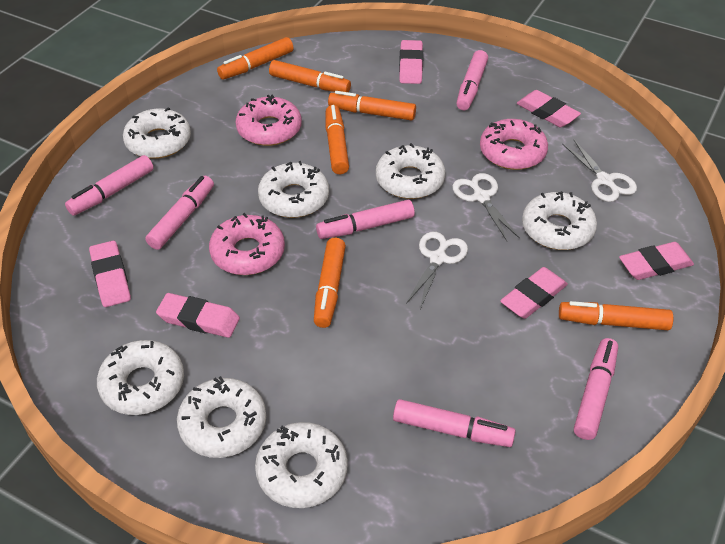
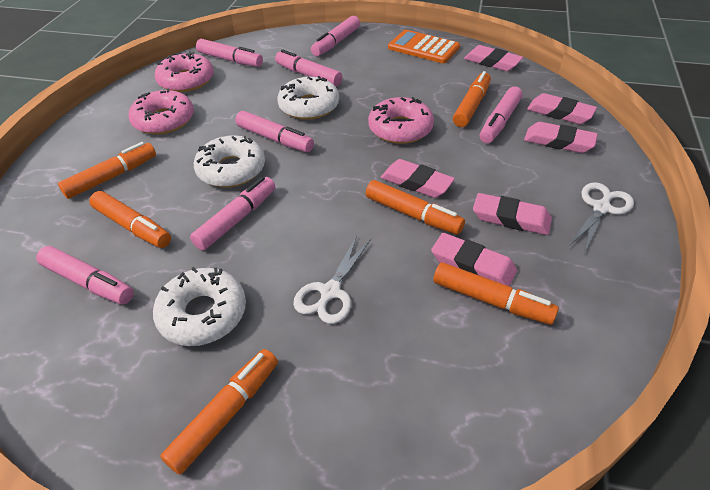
orange calculator: 0 -> 1
pink marker: 6 -> 7
white donut: 7 -> 3
white scissors: 3 -> 2

